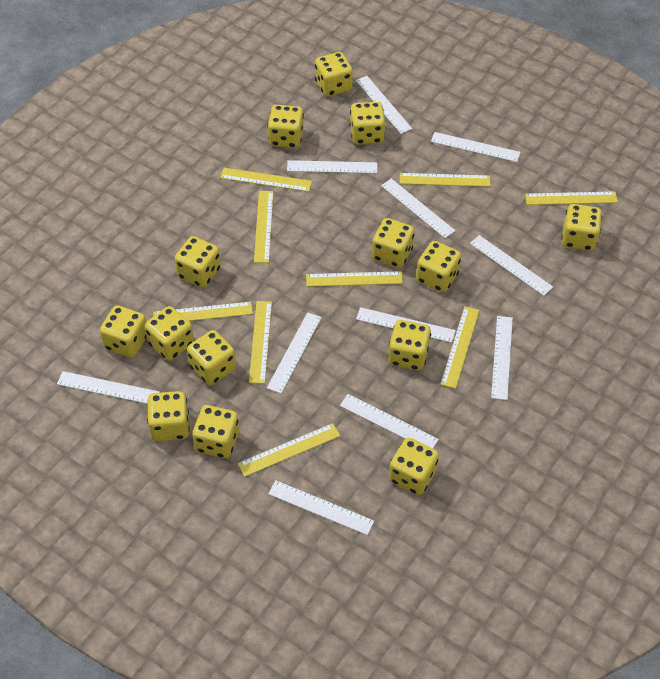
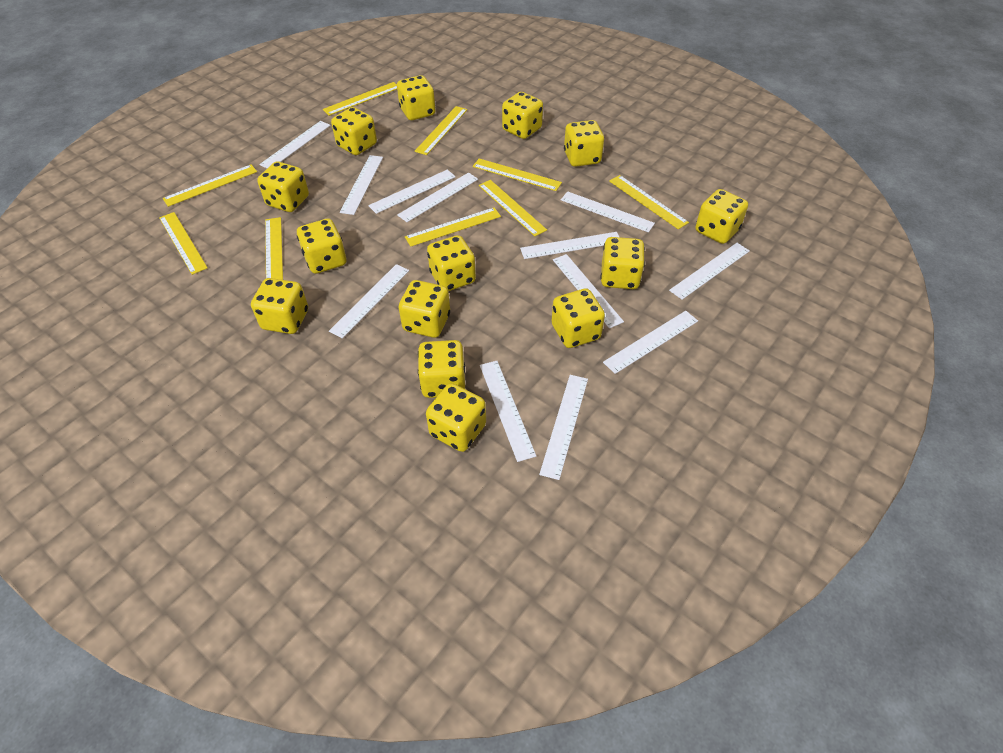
white ruler: 11 -> 12

